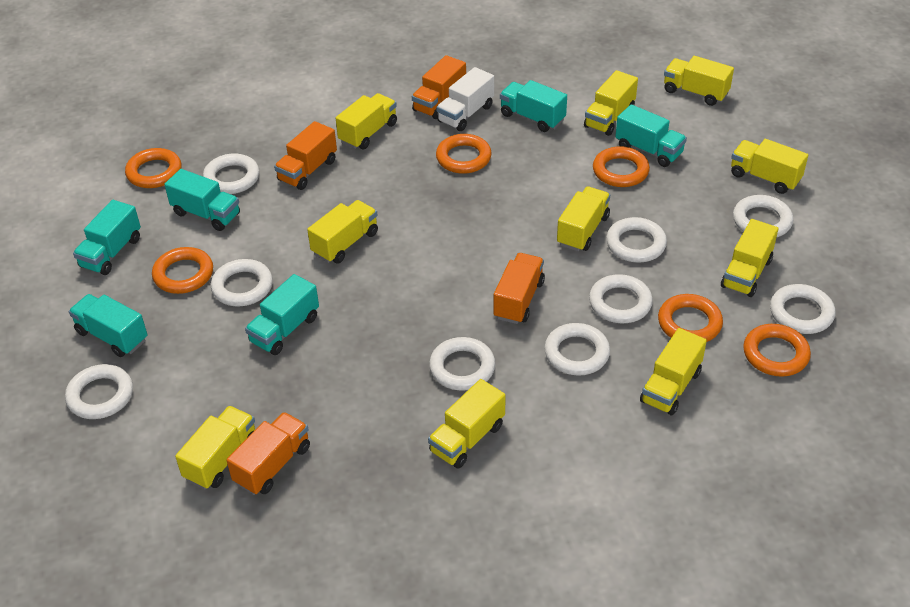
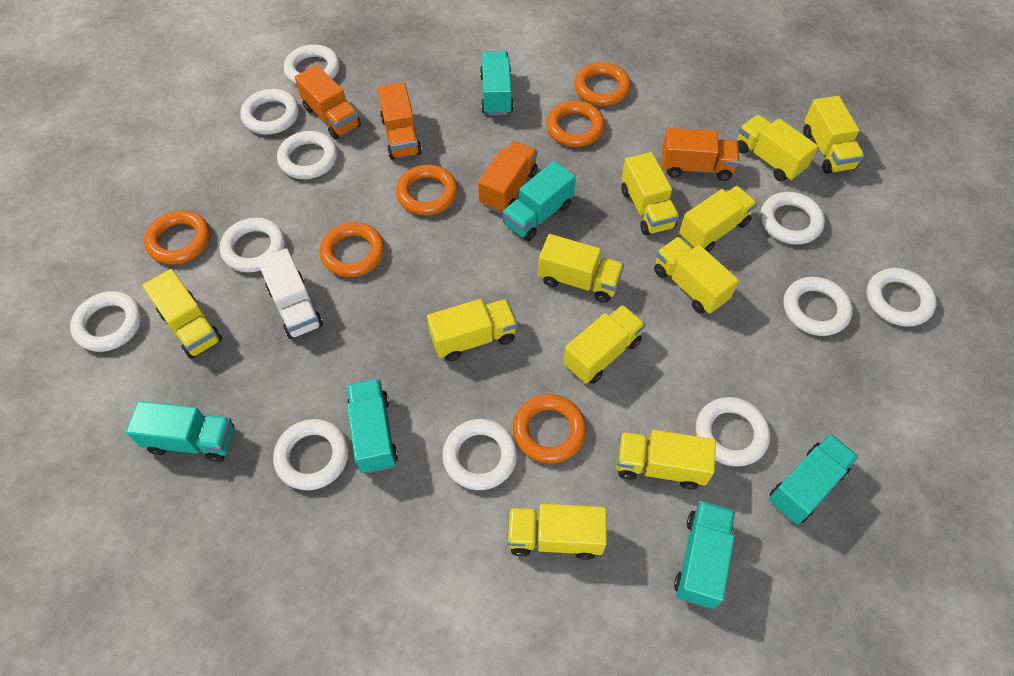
white ring: 9 -> 11
yellow truck: 10 -> 11

